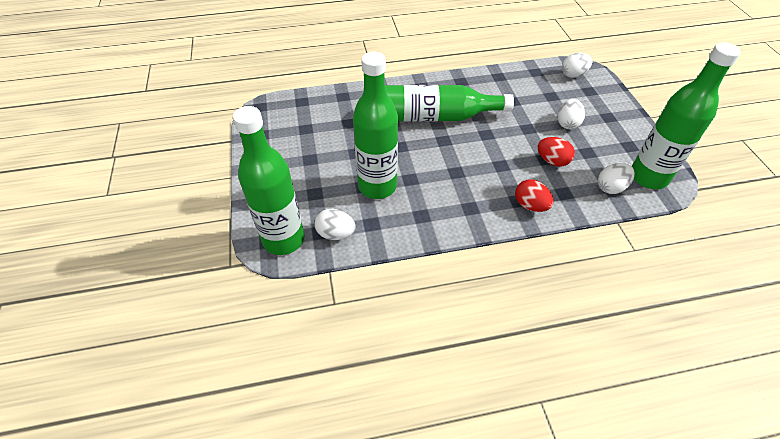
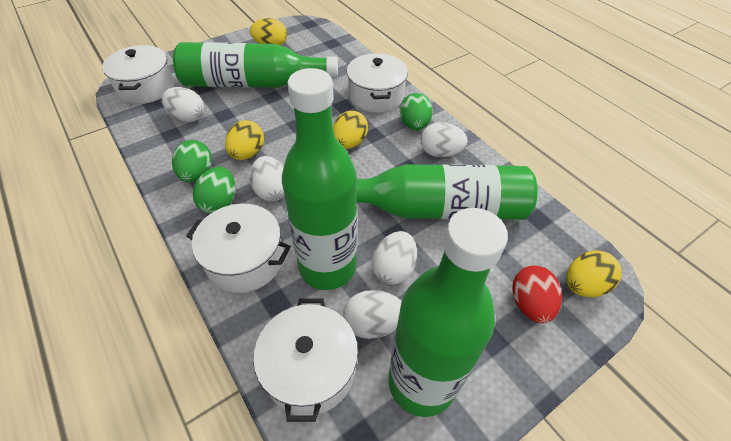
green egg: 0 -> 3
red egg: 2 -> 1
white egg: 4 -> 5
white pot: 0 -> 4
yellow egg: 0 -> 4

